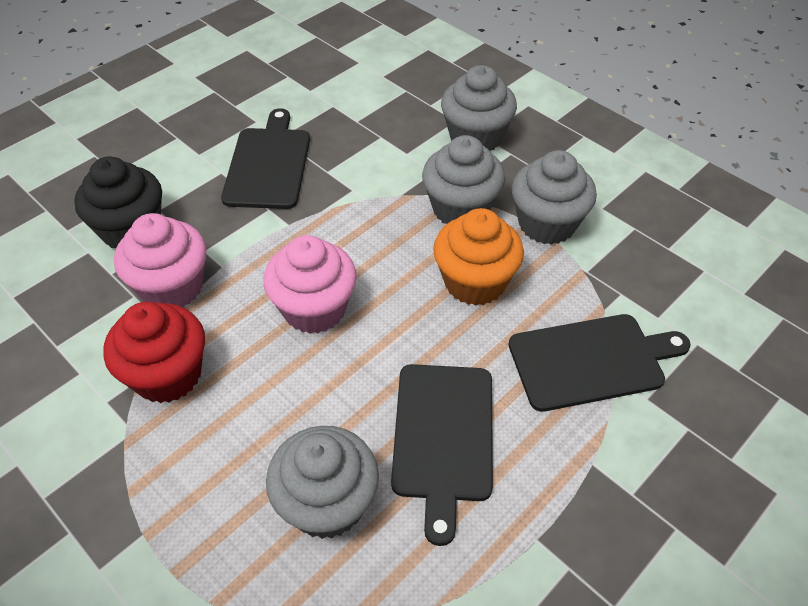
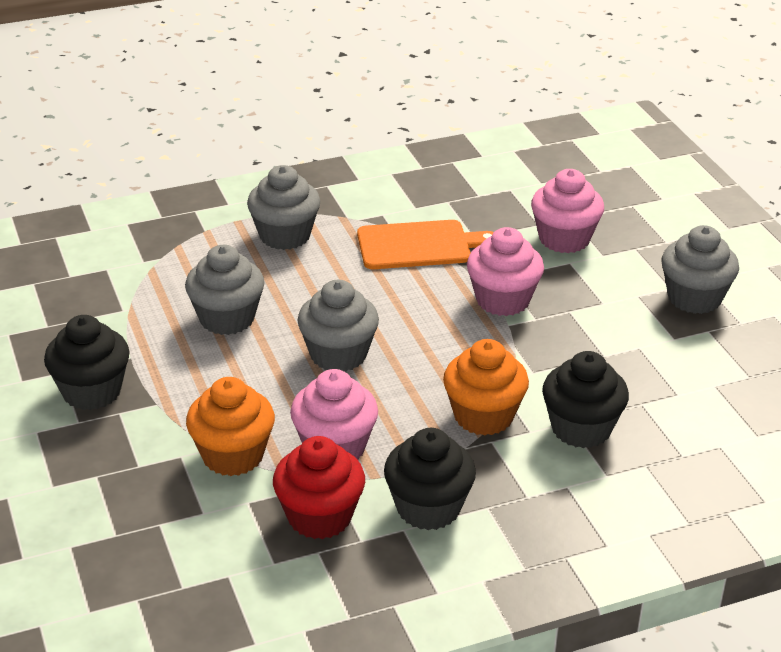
black cupcake: 1 -> 3
black cutting board: 3 -> 0
orange cupcake: 1 -> 2
orange cutting board: 0 -> 1
pink cupcake: 2 -> 3

